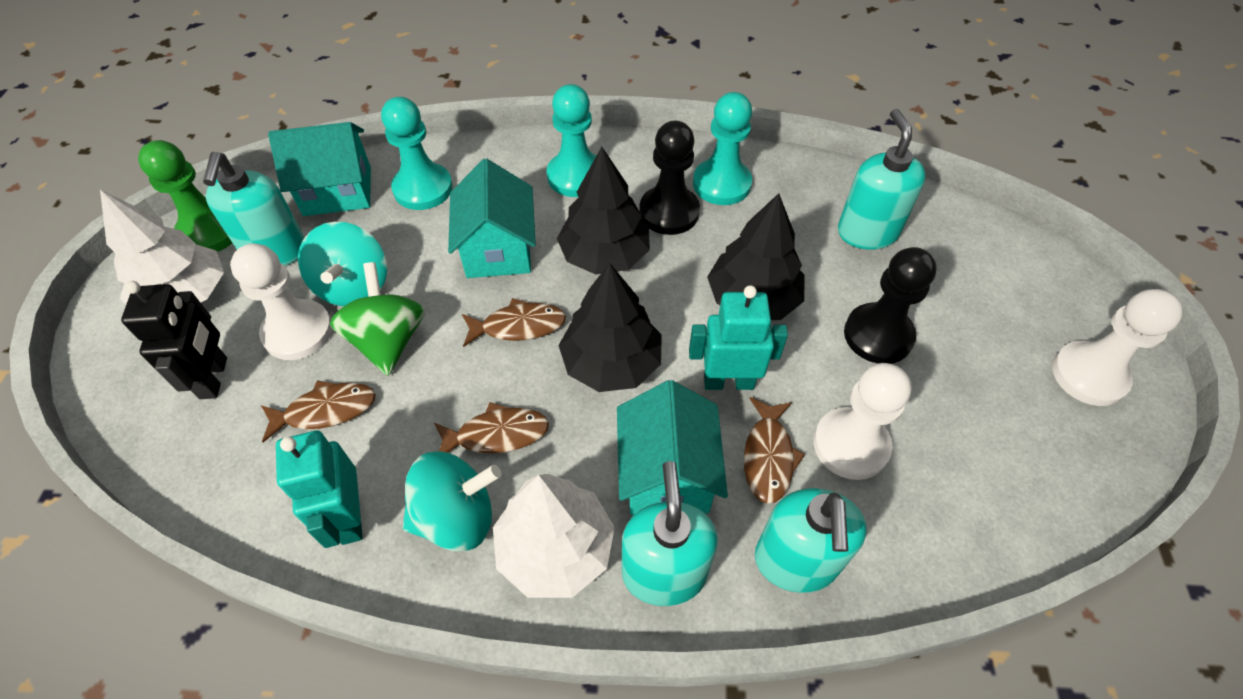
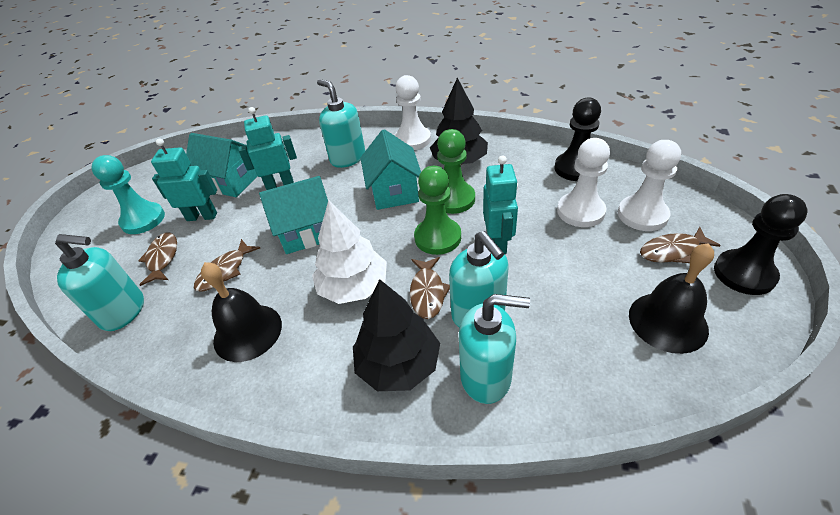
black bell: 0 -> 2
black robot: 1 -> 0
black tree: 3 -> 2
green pawn: 1 -> 2
green spinning top: 1 -> 0
turquoise pawn: 3 -> 1
turquoise robot: 2 -> 3
turquoise spinning top: 2 -> 0
white tree: 2 -> 1

